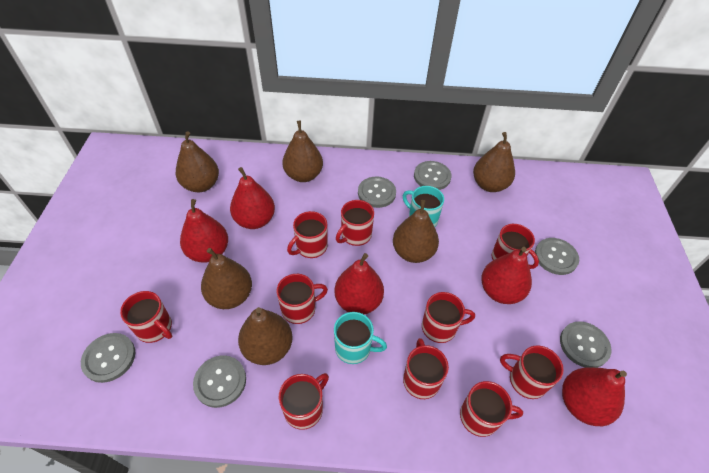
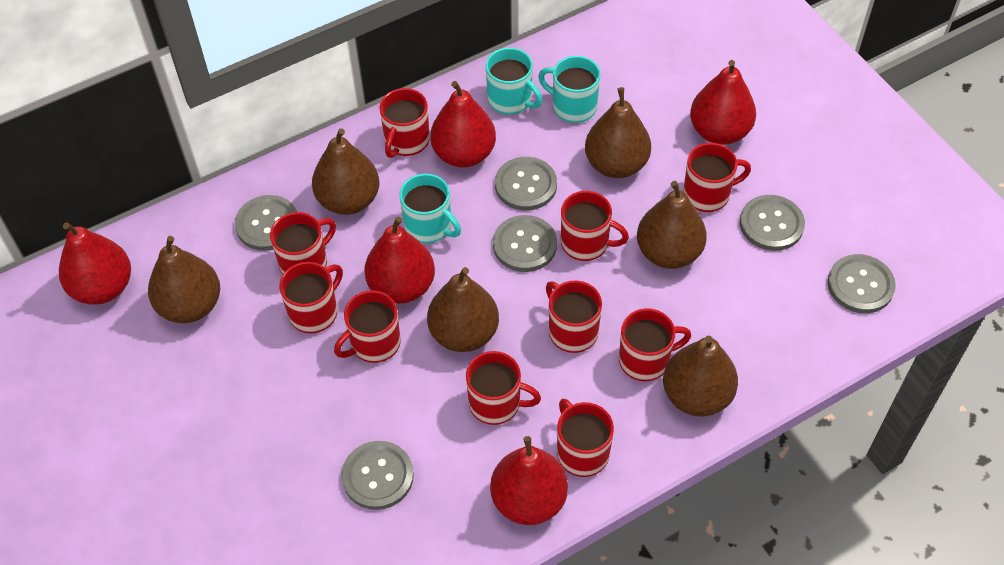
turquoise mug: 2 -> 3

